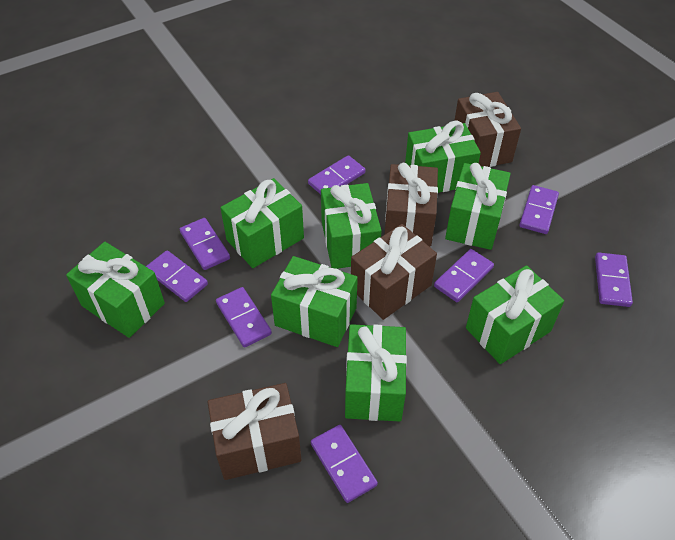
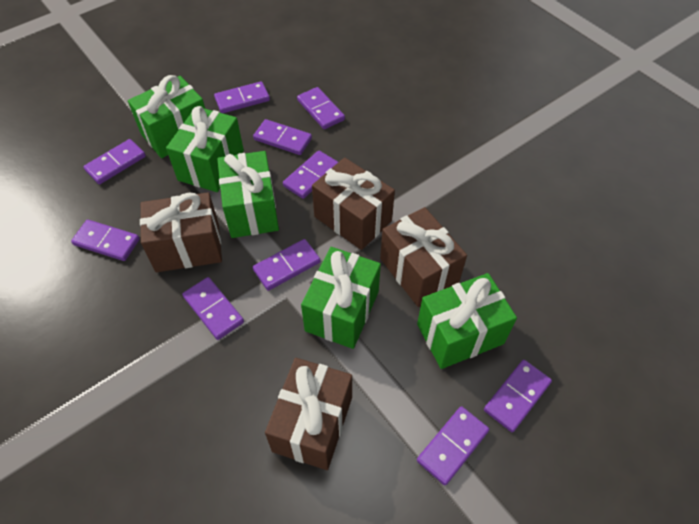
green gift: 8 -> 5
purple domino: 8 -> 10

